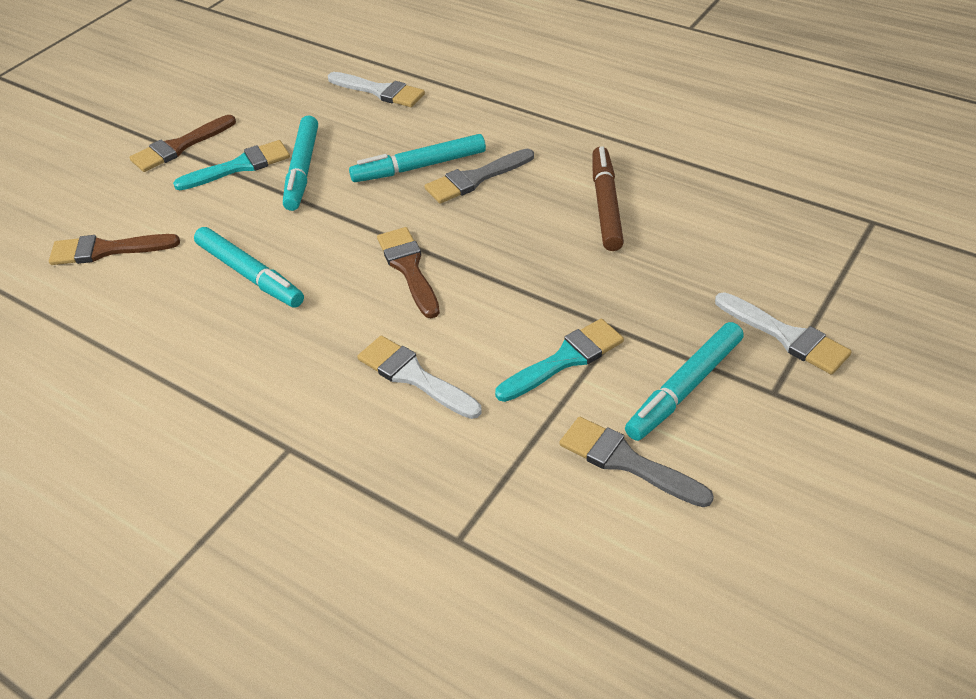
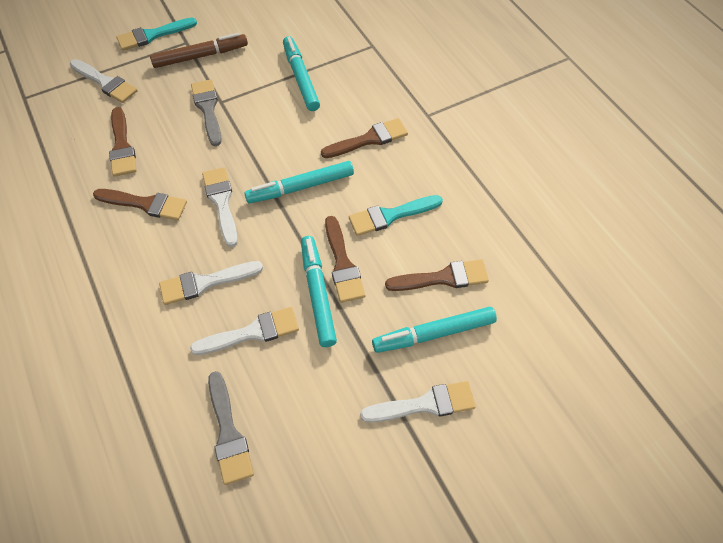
brown brush: 3 -> 5
white brush: 3 -> 5

